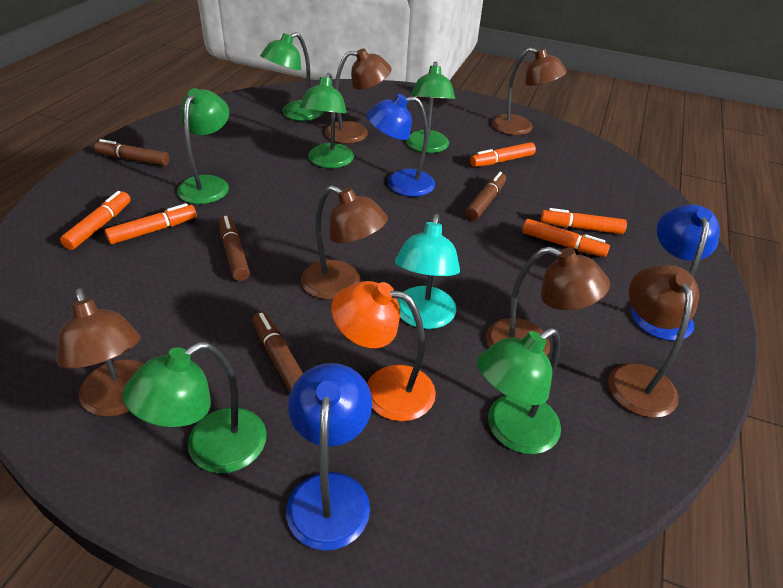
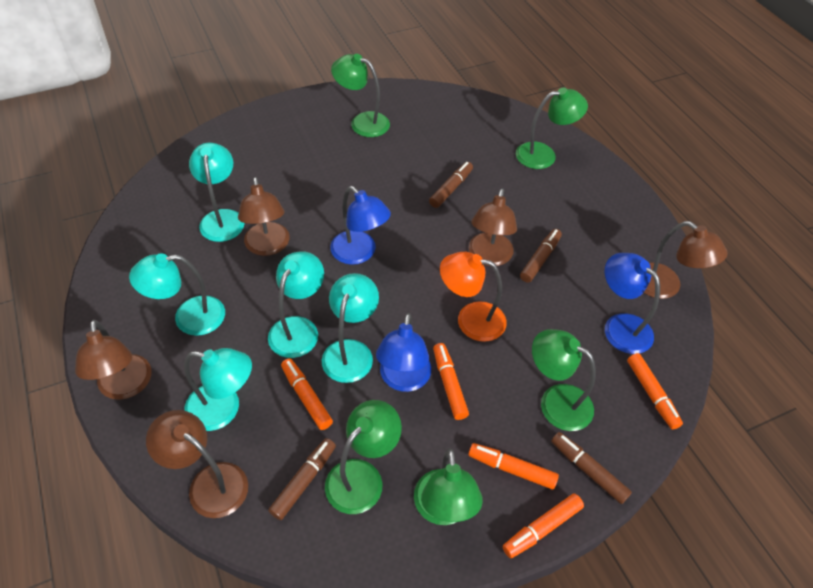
brown lamp: 6 -> 5
green lamp: 6 -> 5
turquoise lamp: 1 -> 5

